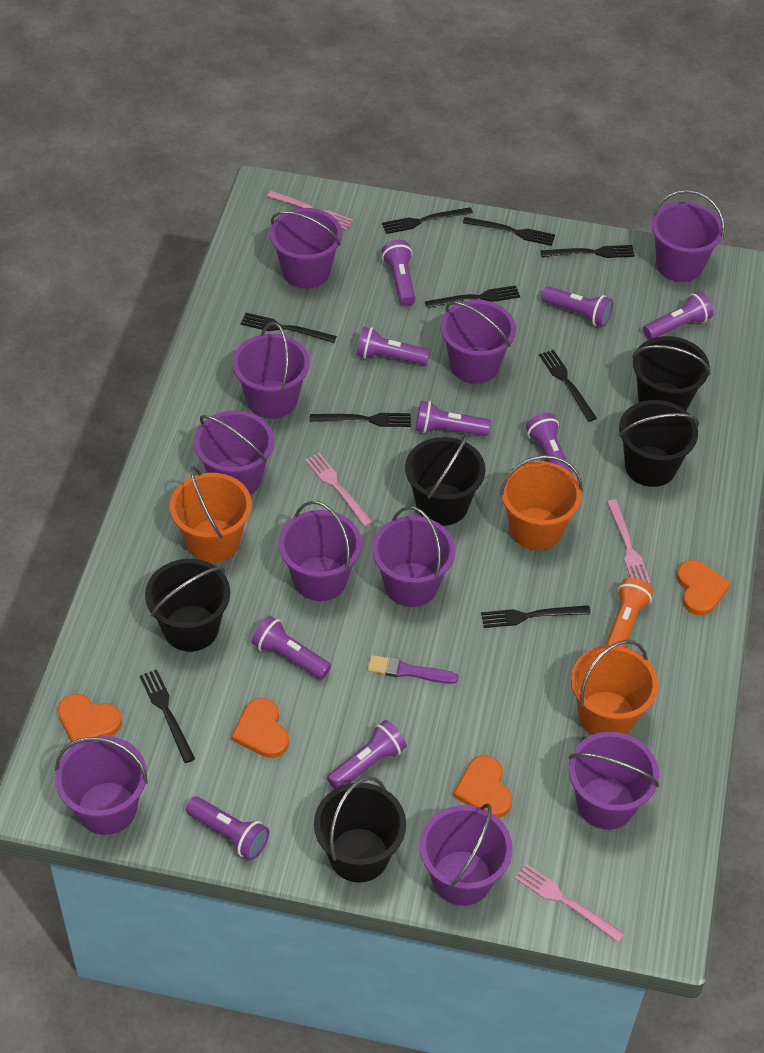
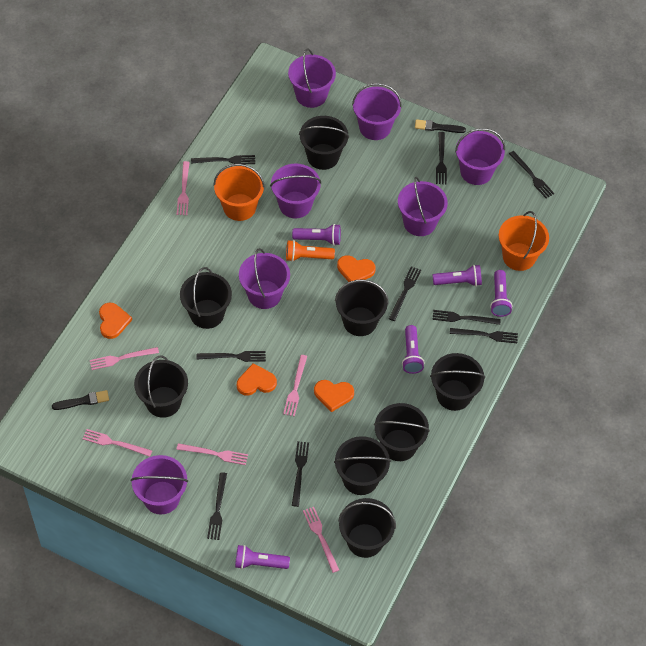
black brush: 0 -> 2
black bucket: 5 -> 8
orange bucket: 3 -> 2
pink fork: 4 -> 6
purple brush: 1 -> 0
purple bucket: 10 -> 7
purple flashlight: 9 -> 5

